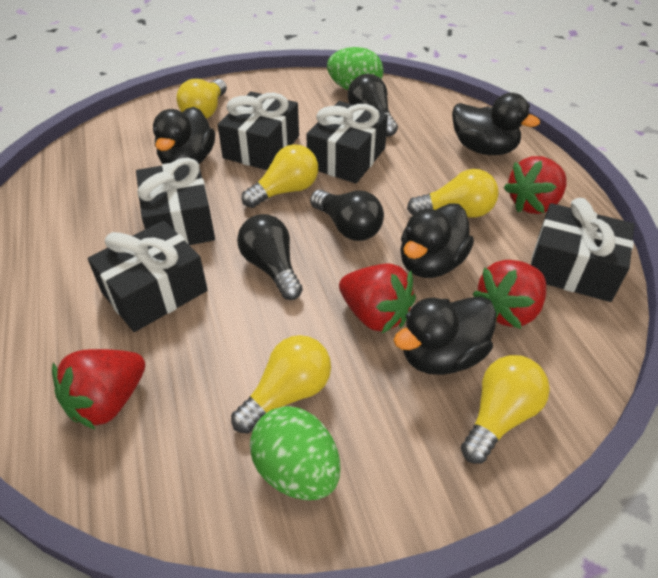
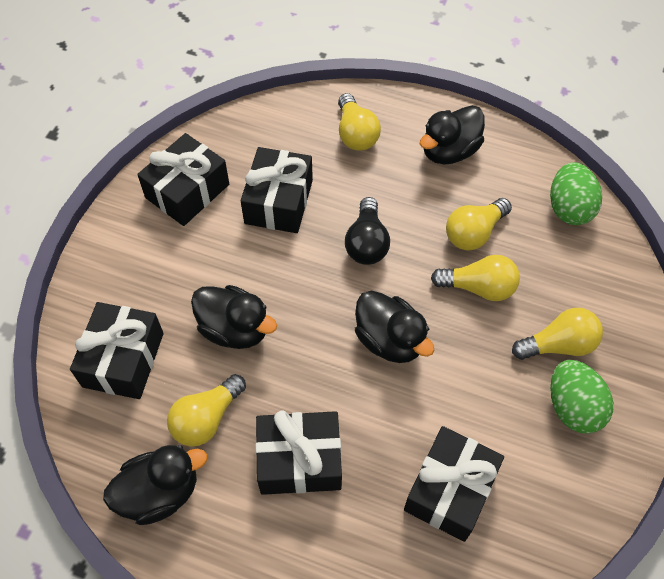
black light bulb: 3 -> 1
red strawberry: 4 -> 0

